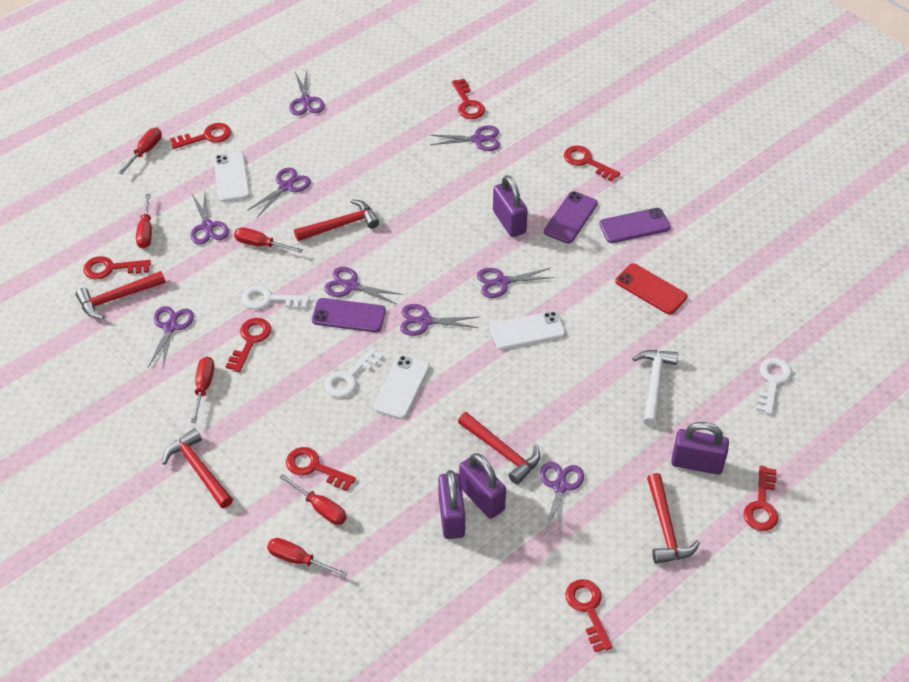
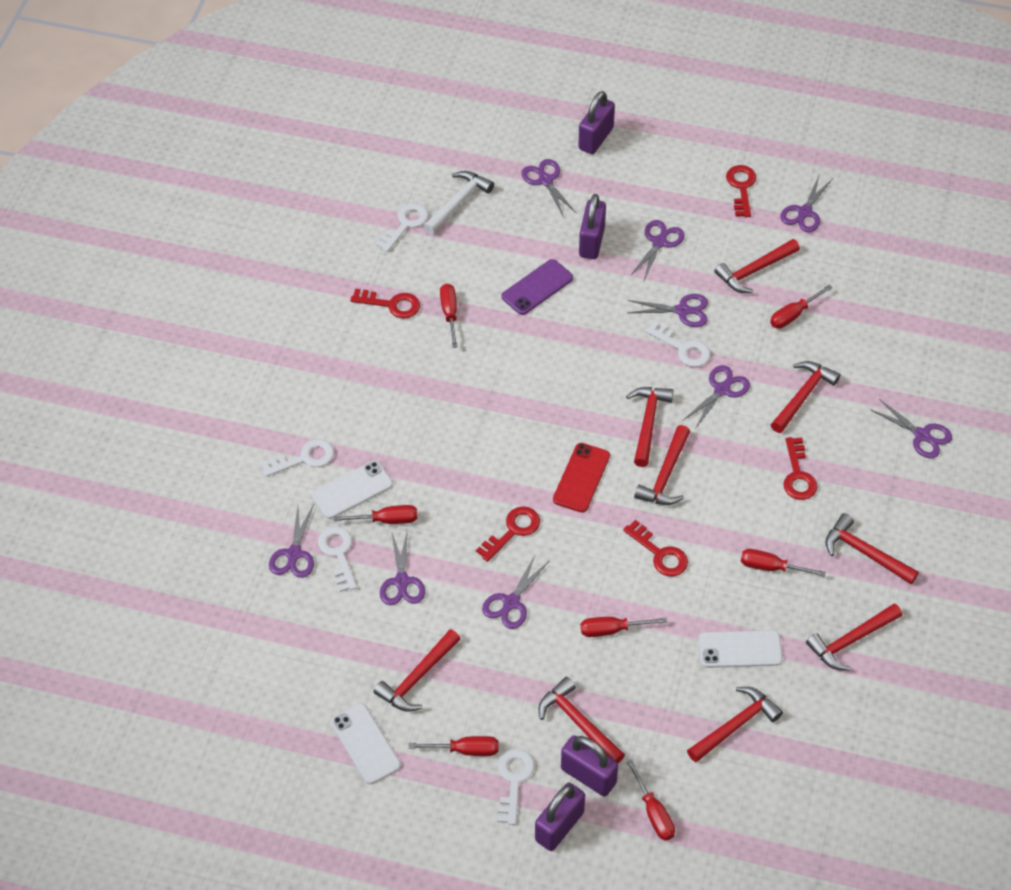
purple phone: 3 -> 1
red hammer: 5 -> 9
red key: 8 -> 5
red screwdriver: 6 -> 7
white key: 3 -> 5

